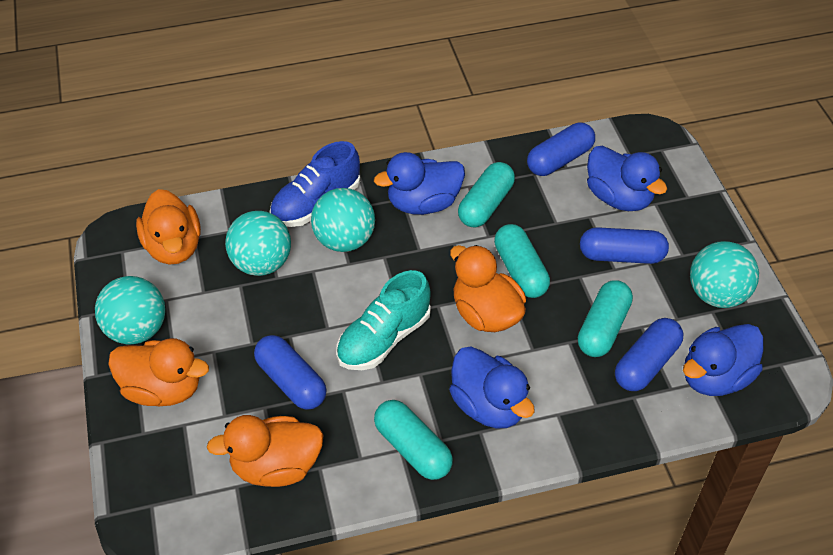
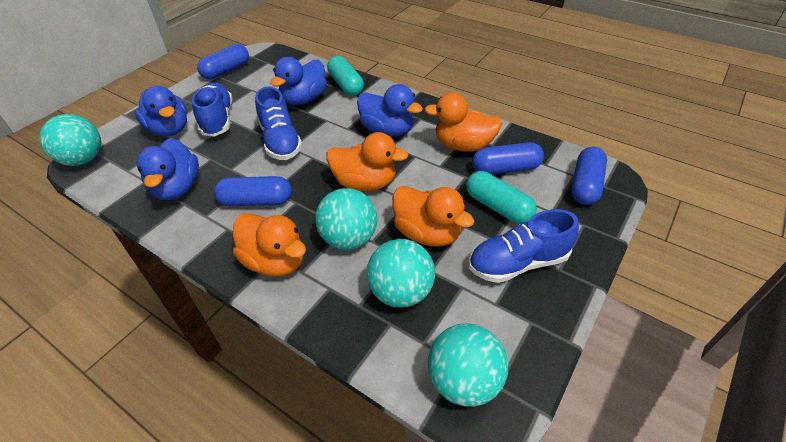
blue shoe: 1 -> 3
turquoise capsule: 4 -> 2
turquoise shoe: 1 -> 0

